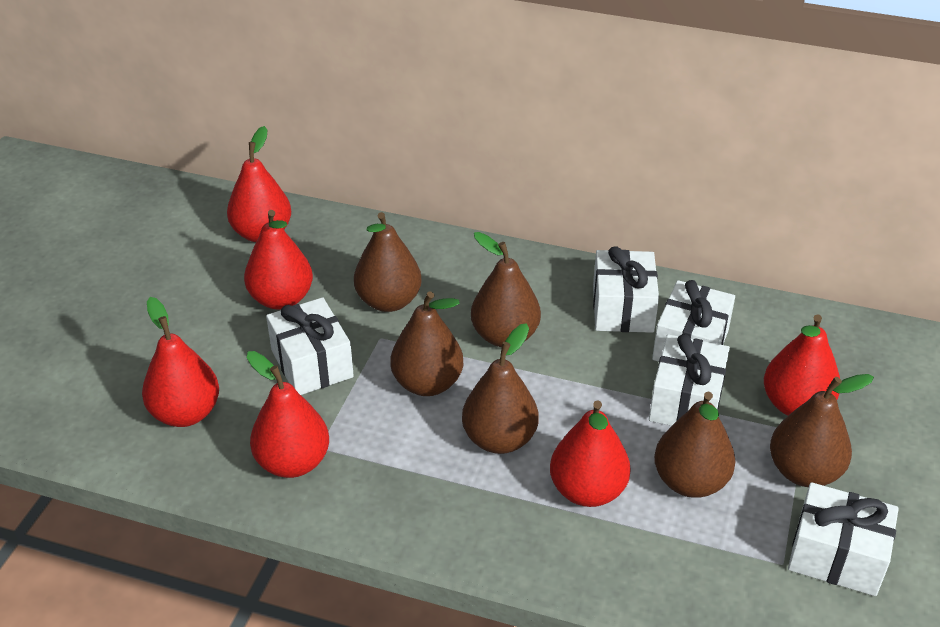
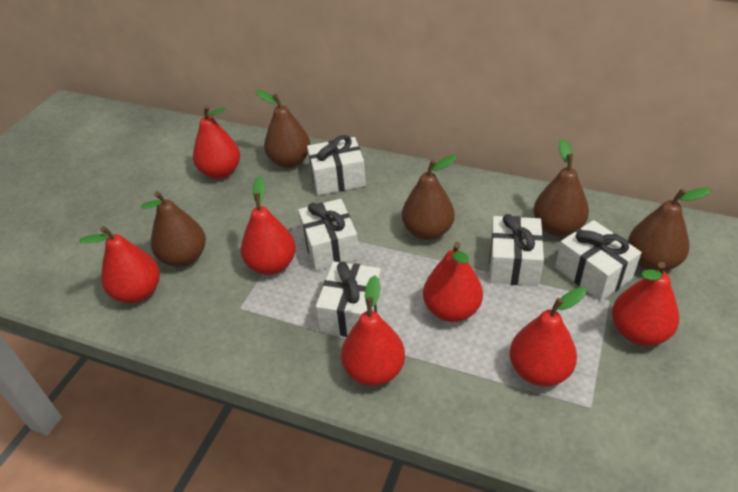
brown pear: 6 -> 5
red pear: 6 -> 7

